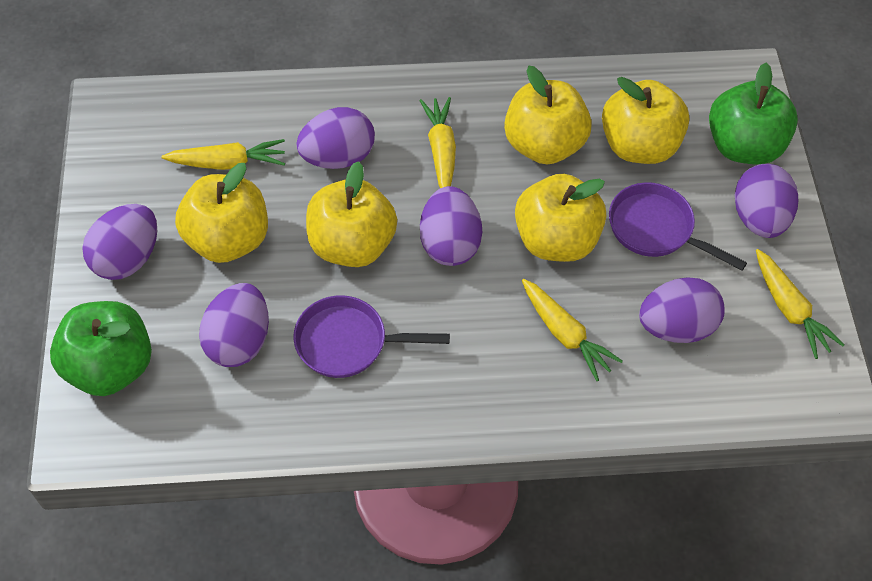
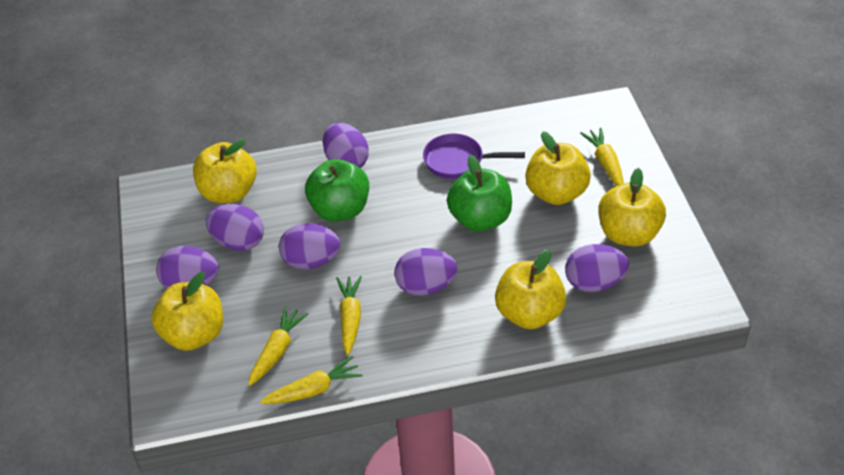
purple pan: 2 -> 1

